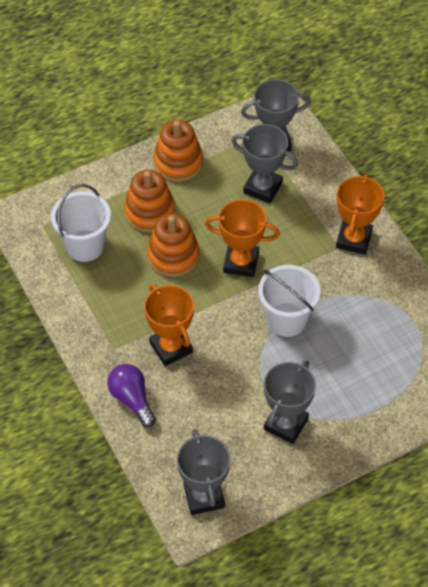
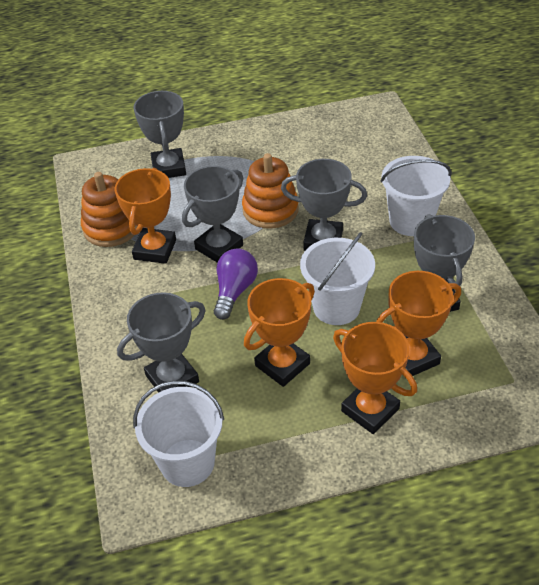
grey trophy: 4 -> 5
orange stacking toy: 3 -> 2
orange trophy: 3 -> 4
white bucket: 2 -> 3

